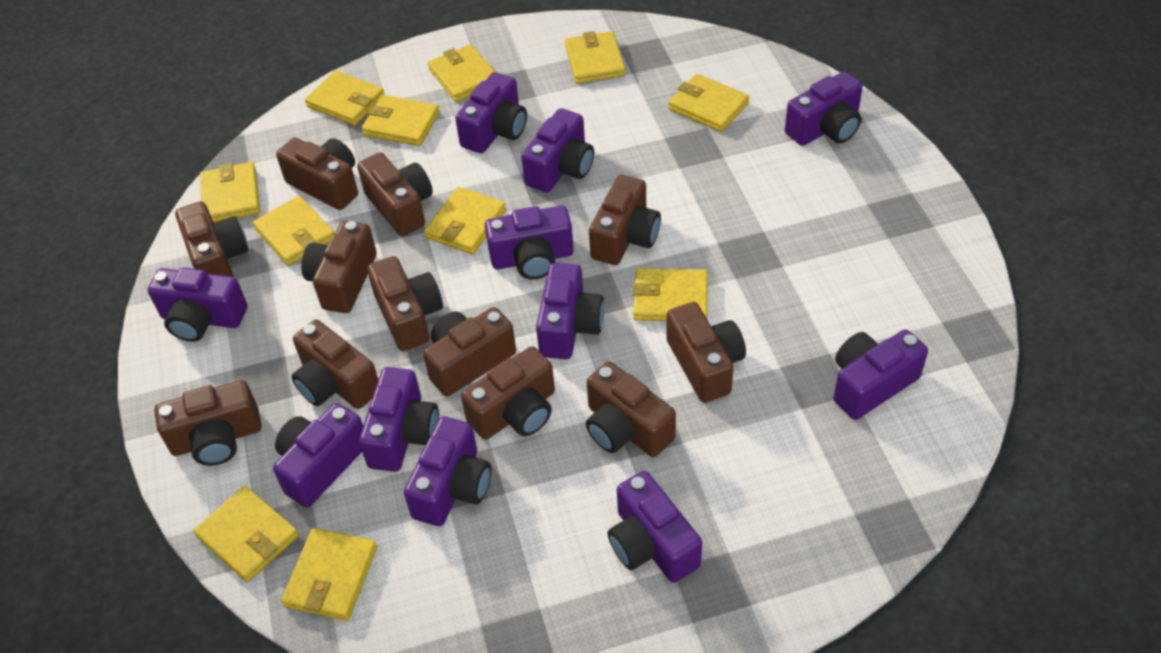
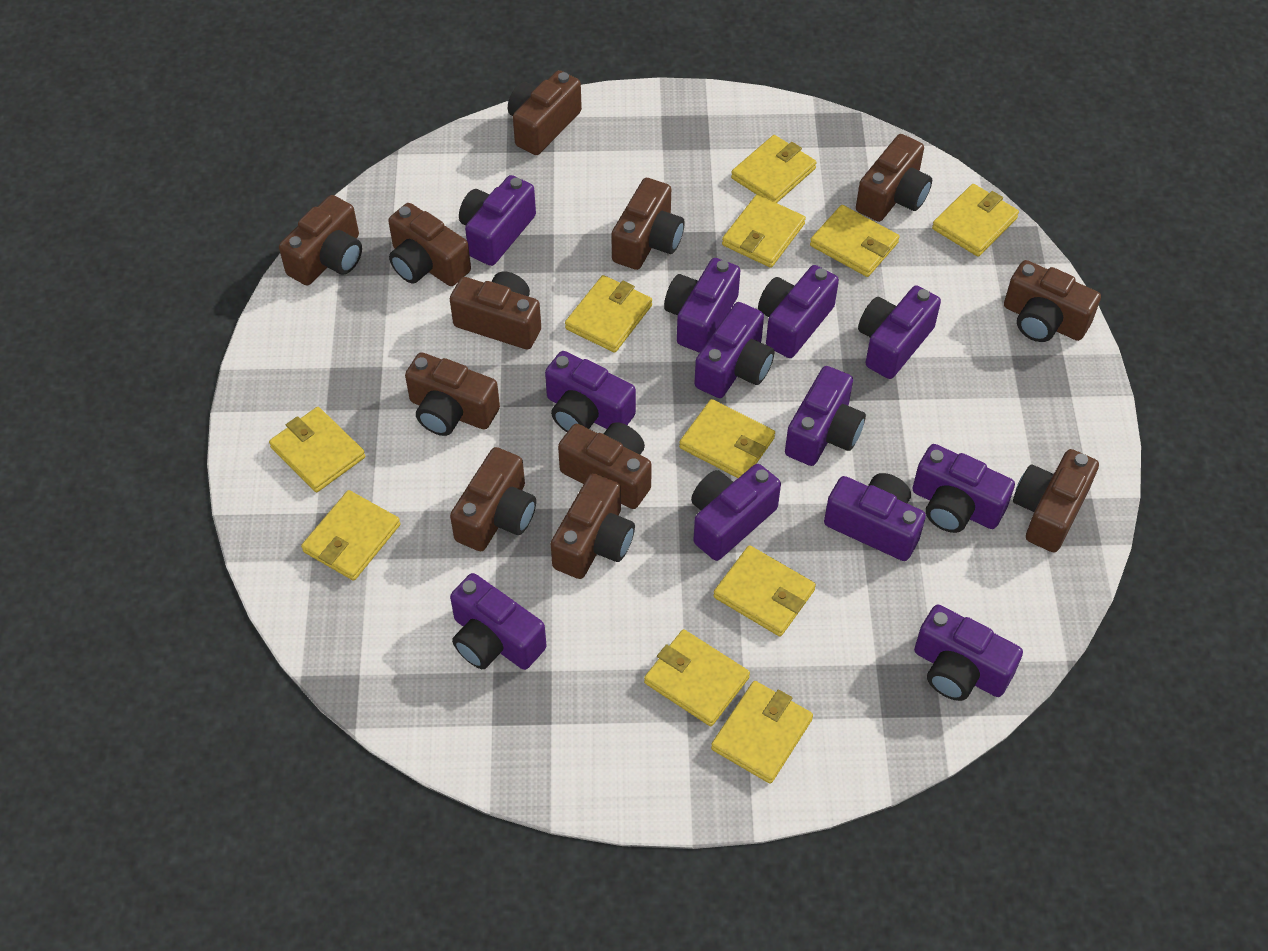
purple camera: 11 -> 12

